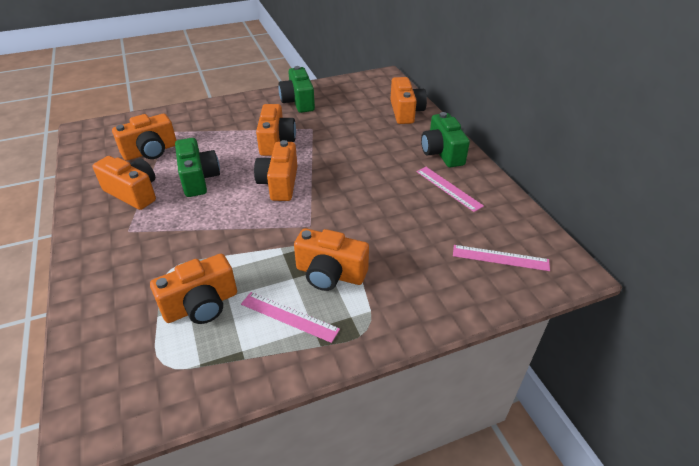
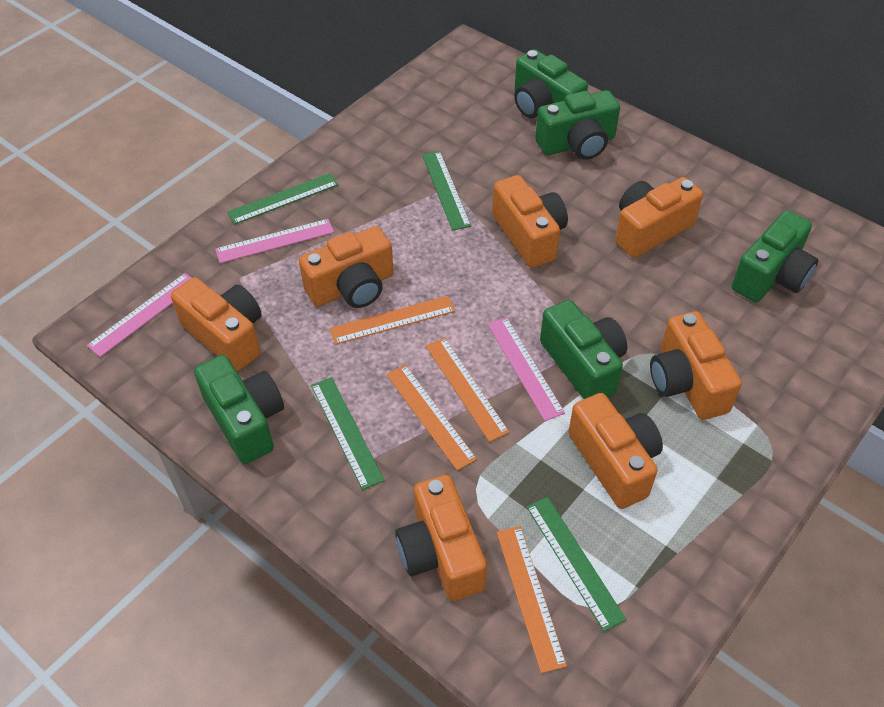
green camera: 3 -> 5
green ruler: 0 -> 4
orange ruler: 0 -> 4

